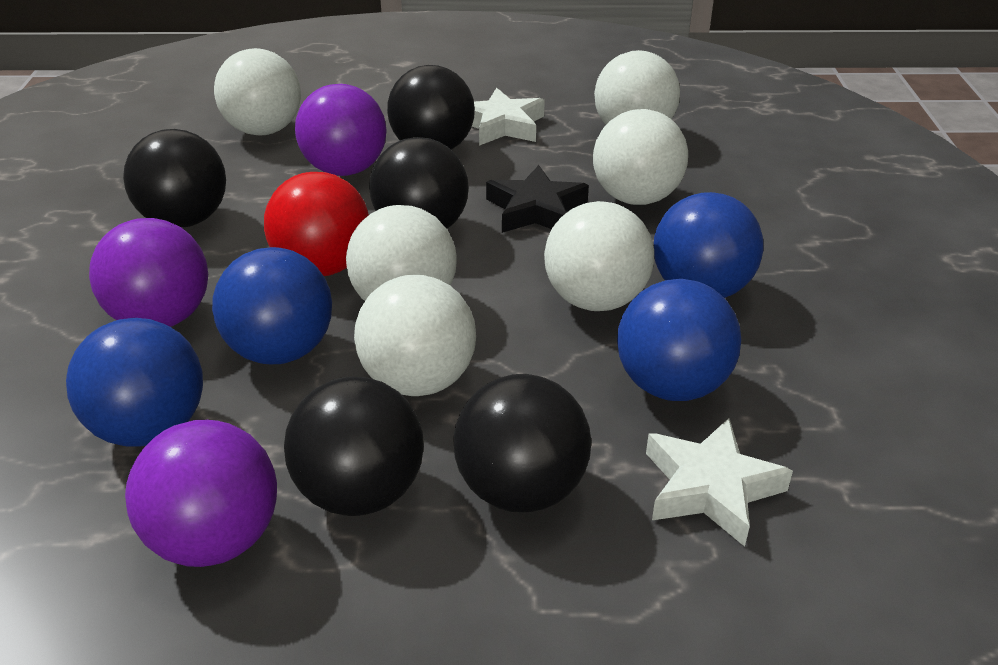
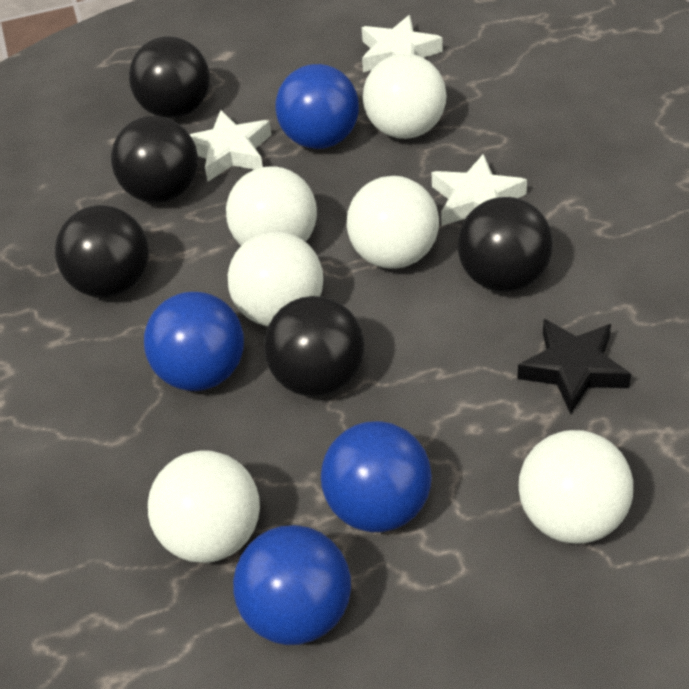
purple ball: 3 -> 0
red ball: 1 -> 0
white star: 2 -> 3

